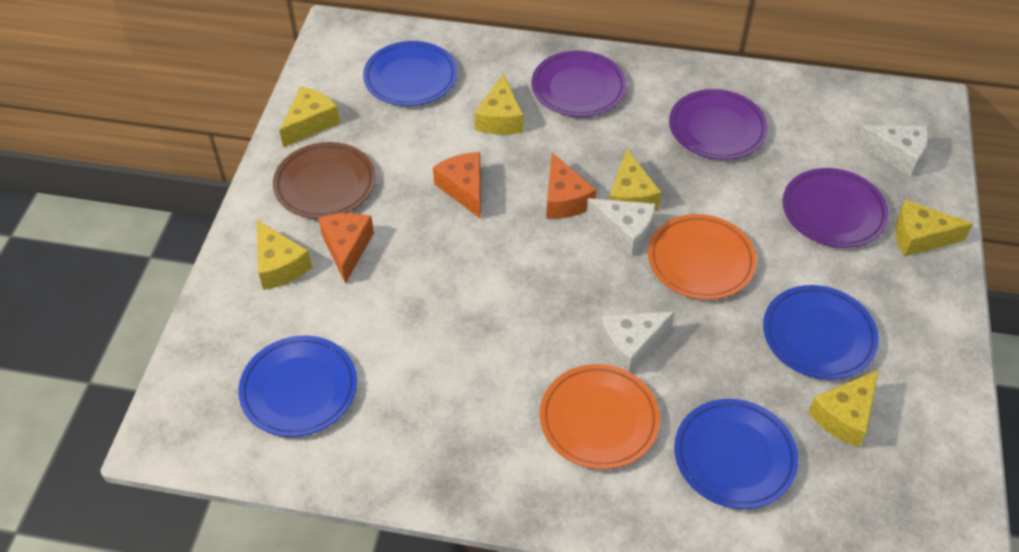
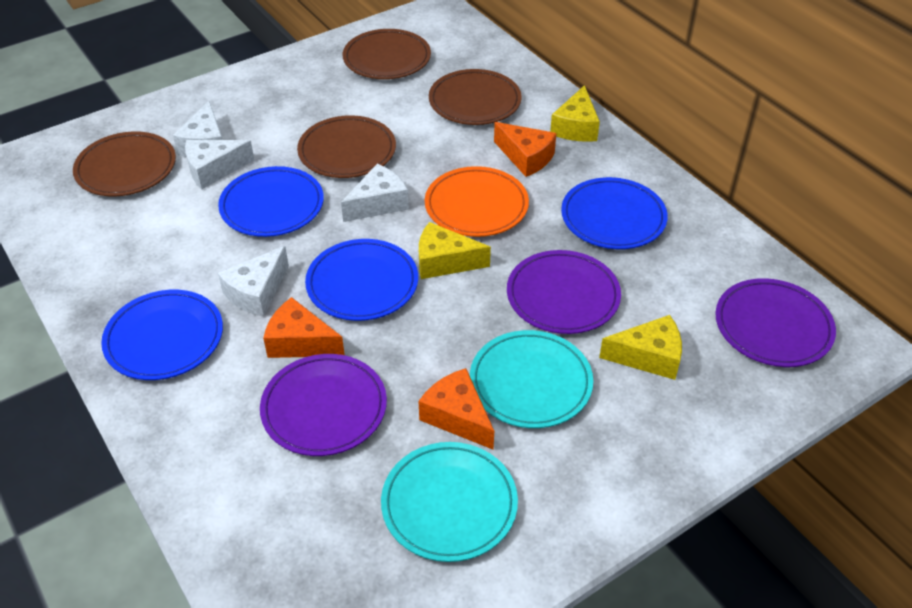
brown plate: 1 -> 4
orange plate: 2 -> 1
turquoise plate: 0 -> 2
white cheese: 3 -> 4
yellow cheese: 6 -> 3

